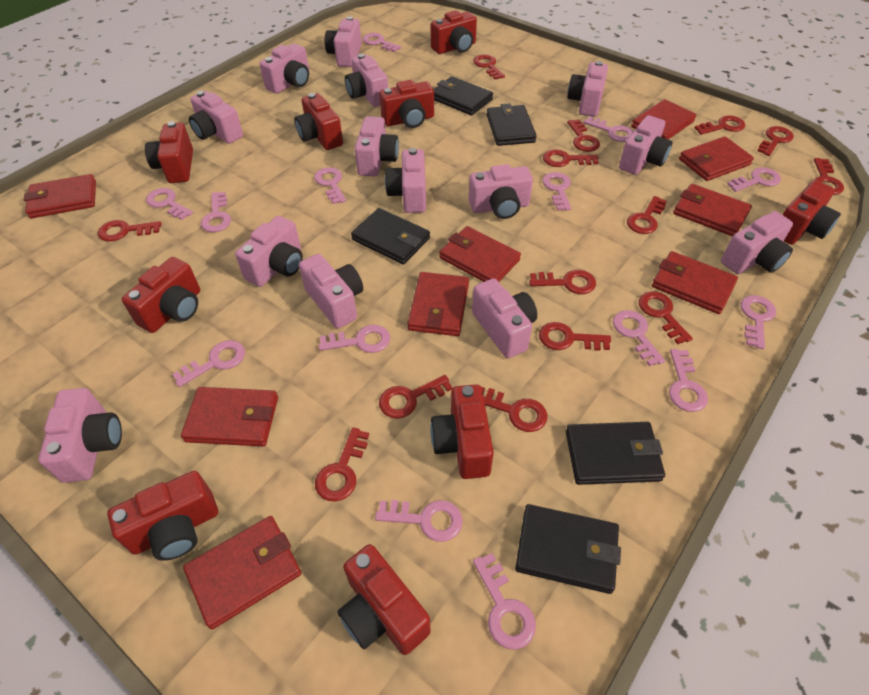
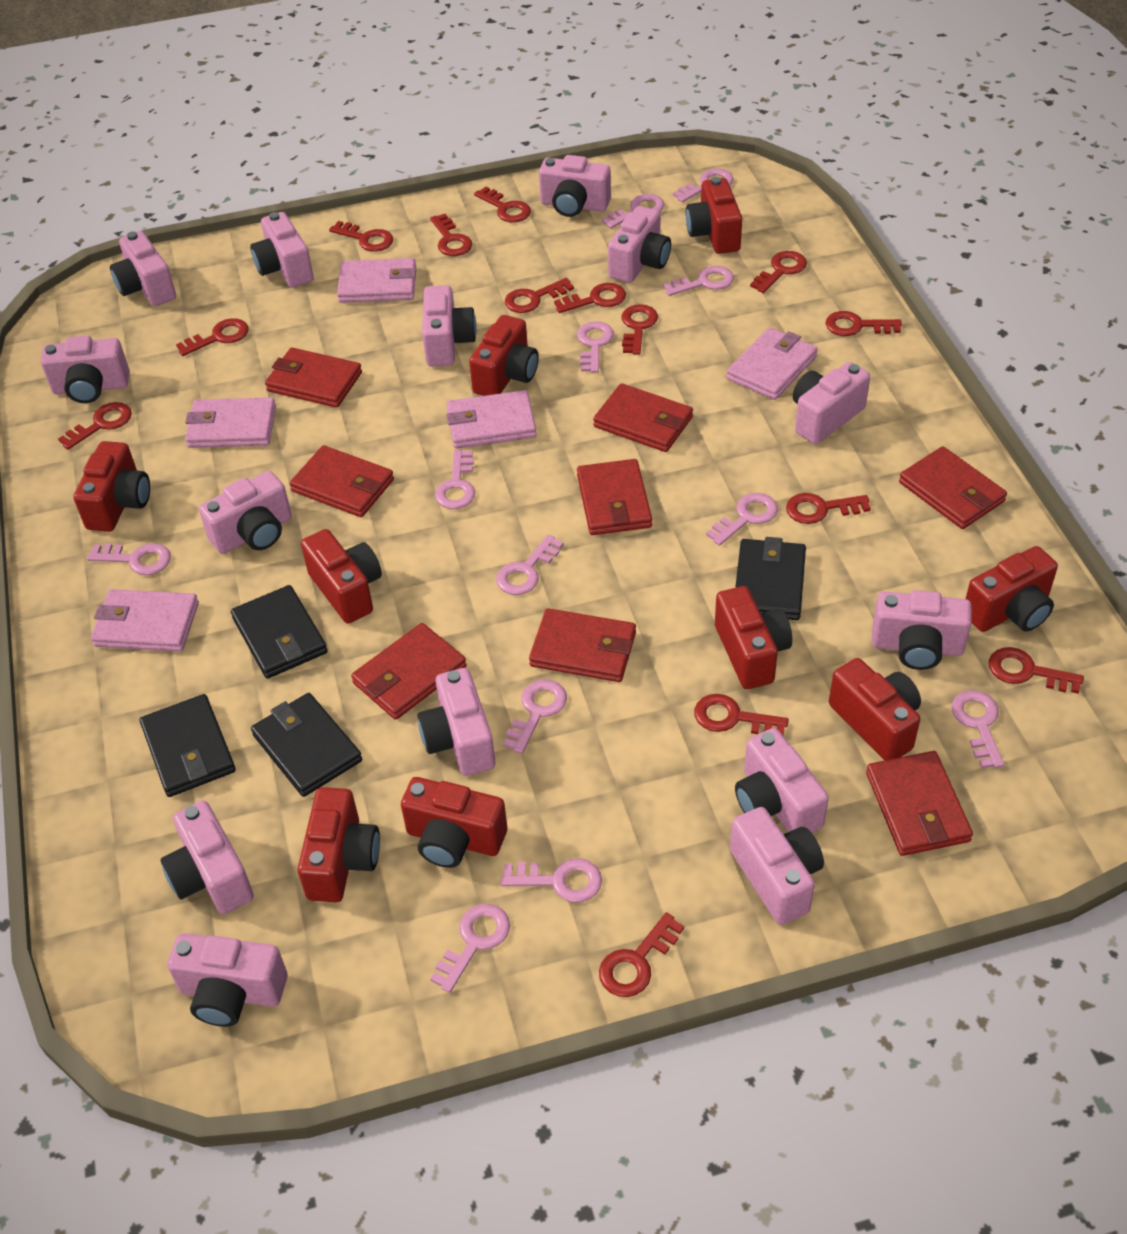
black wallet: 5 -> 4
pink key: 14 -> 12
pink wallet: 0 -> 5
red wallet: 9 -> 8

